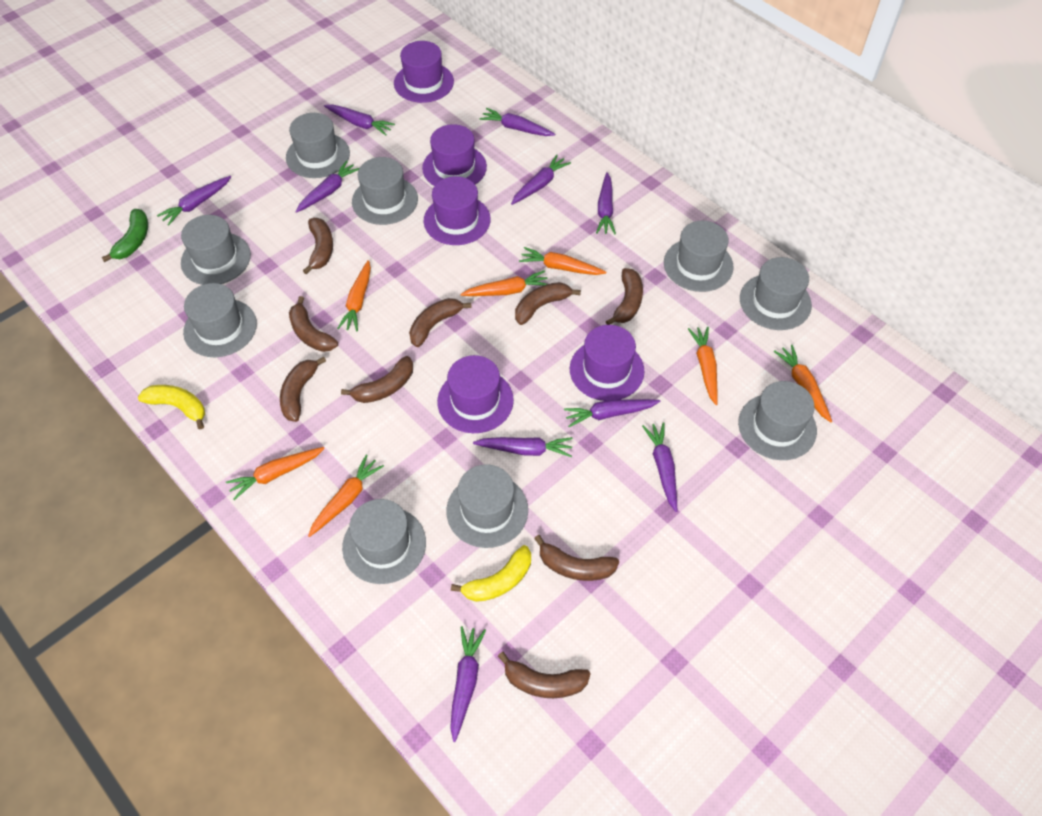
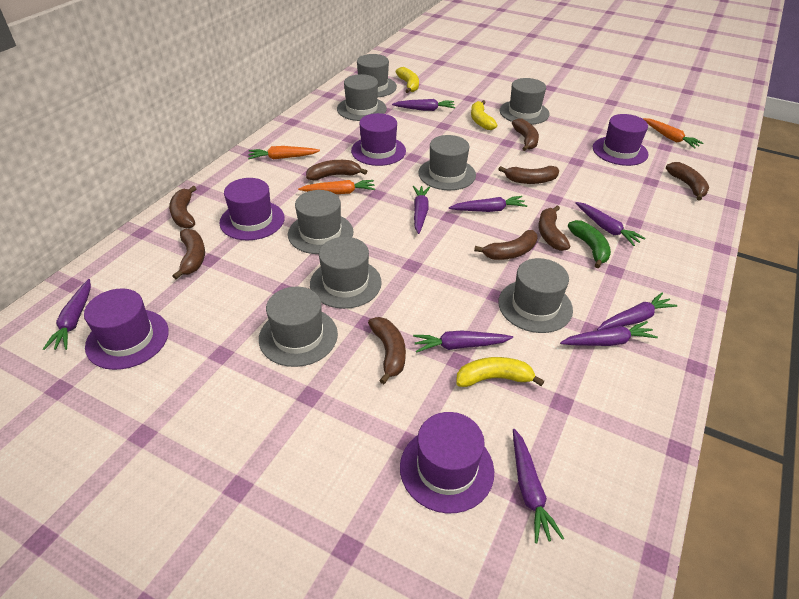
grey hat: 9 -> 8
orange carrot: 7 -> 3
purple carrot: 10 -> 9
yellow banana: 2 -> 3

